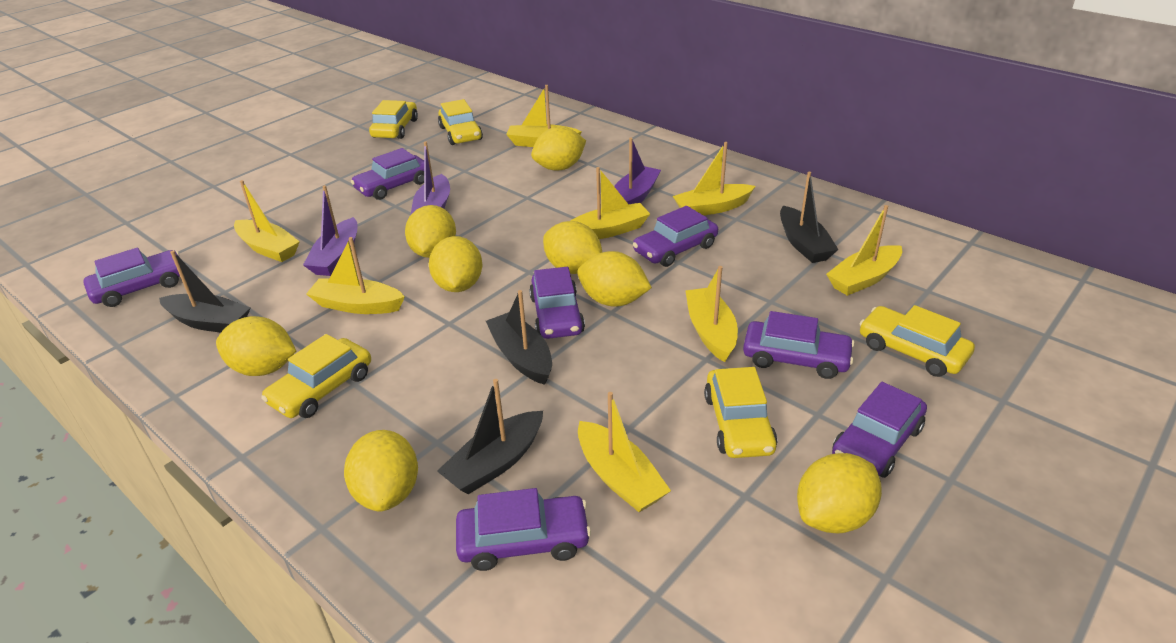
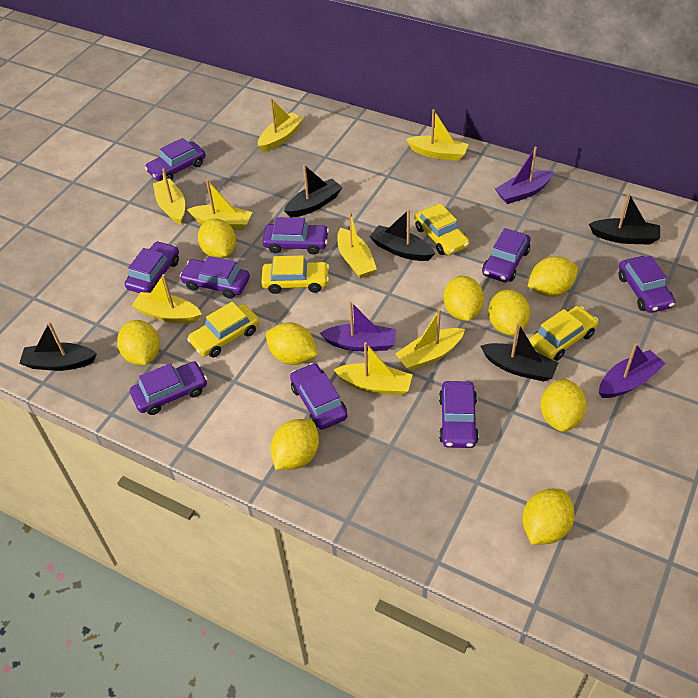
black boat: 4 -> 5
purple car: 7 -> 9
yellow car: 5 -> 4
yellow lemon: 8 -> 9

